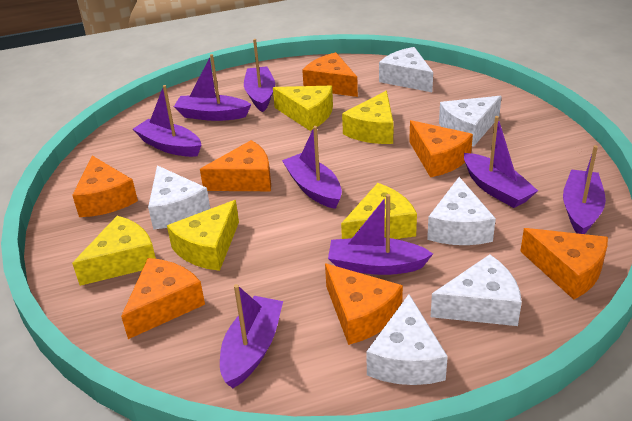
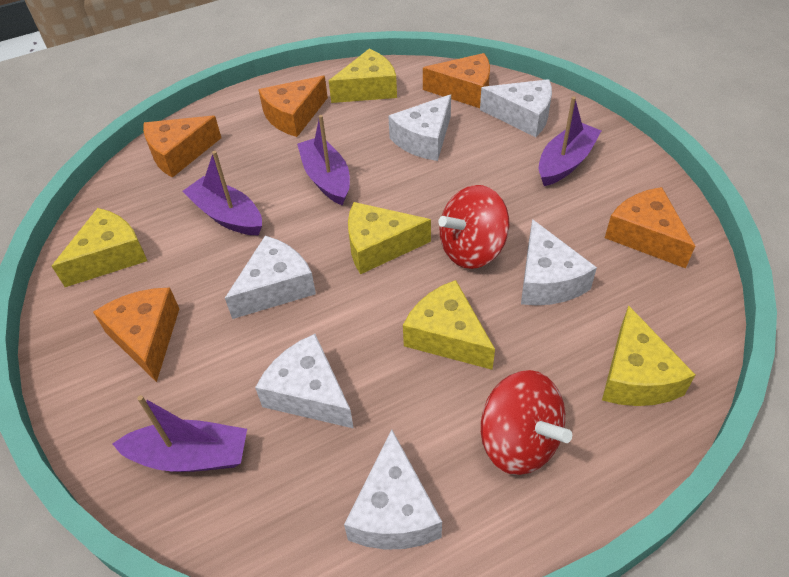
orange cheese: 7 -> 5
purple boat: 8 -> 4
red spinning top: 0 -> 2

